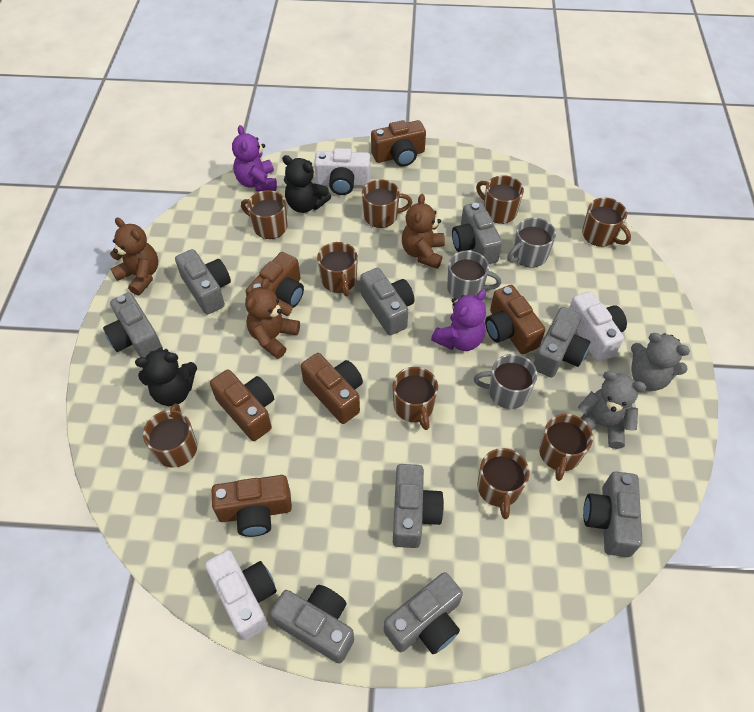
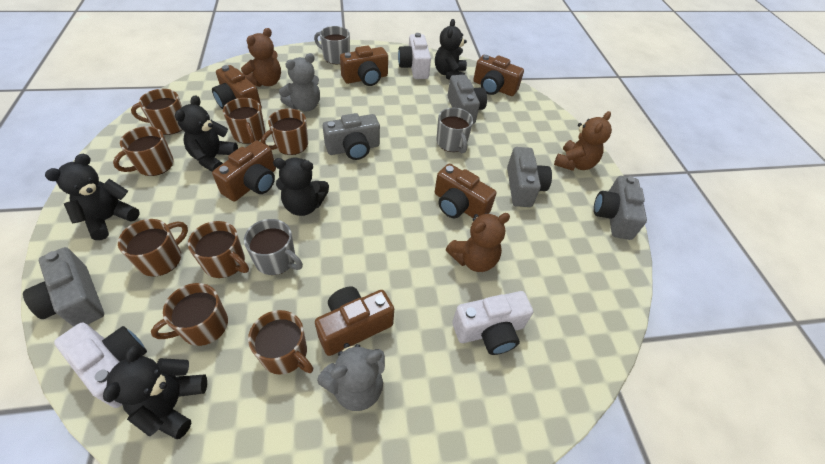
black teddy bear: 2 -> 5
brown mug: 9 -> 8
grey camera: 9 -> 5
purple teddy bear: 2 -> 0

